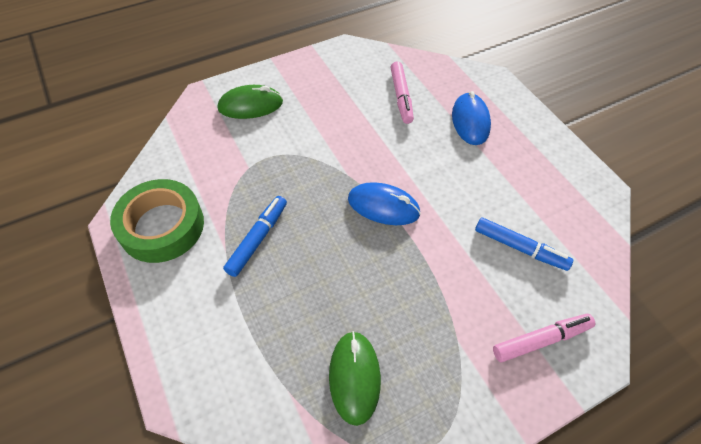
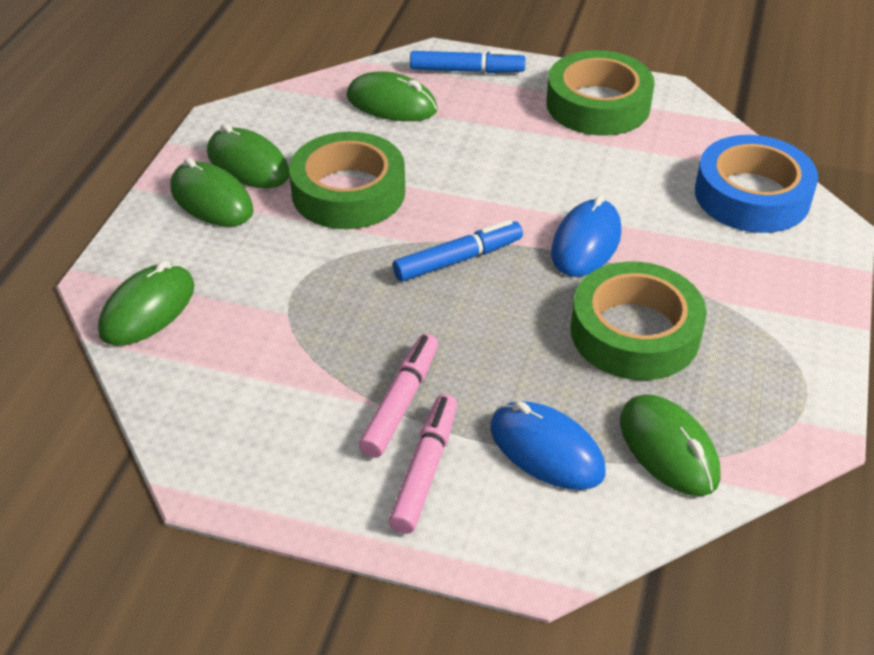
blue tape: 0 -> 1
green mouse: 2 -> 5
green tape: 1 -> 3

